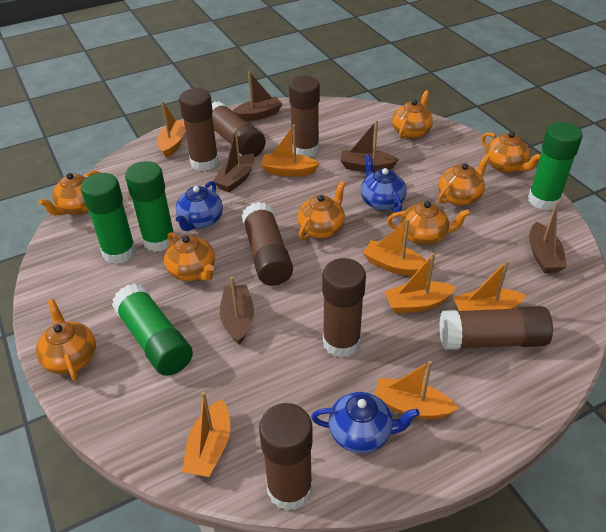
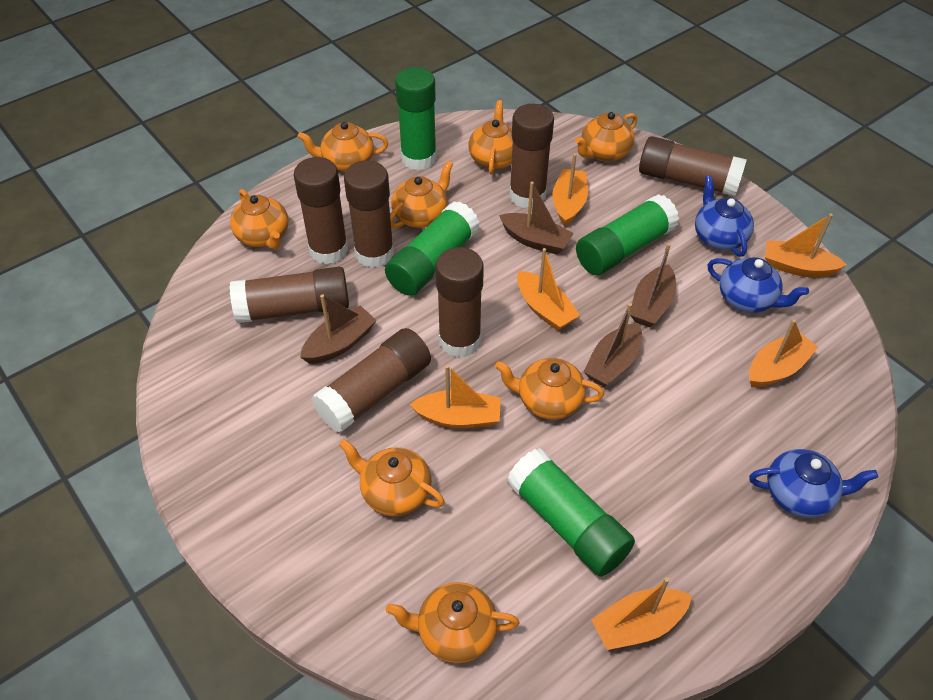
brown boat: 5 -> 4
orange boat: 7 -> 6

